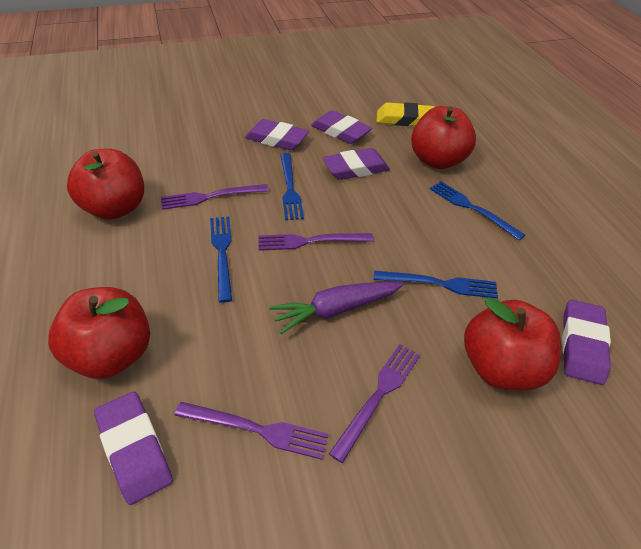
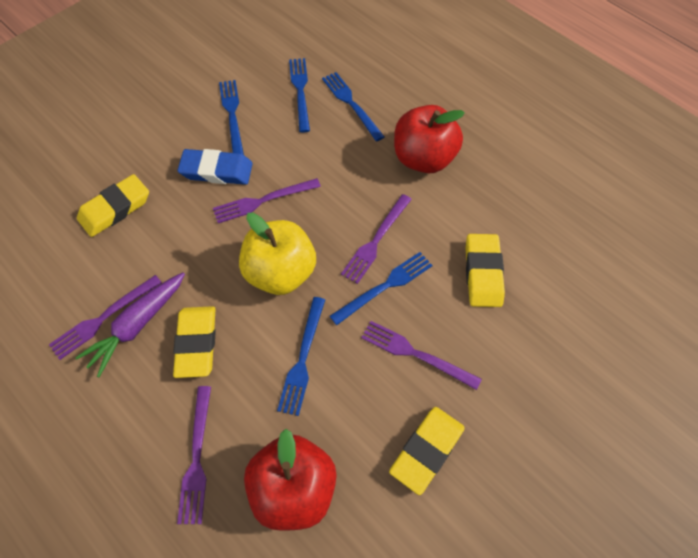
blue eraser: 0 -> 1
blue fork: 4 -> 5
purple eraser: 5 -> 0
purple fork: 4 -> 5
red apple: 4 -> 2
yellow apple: 0 -> 1
yellow eraser: 1 -> 4

